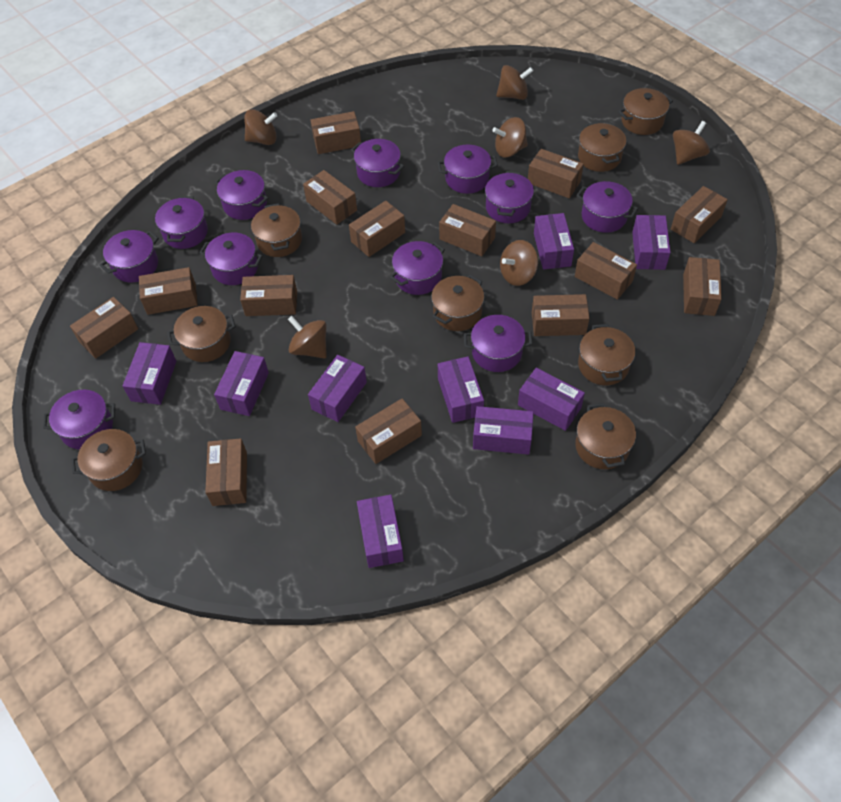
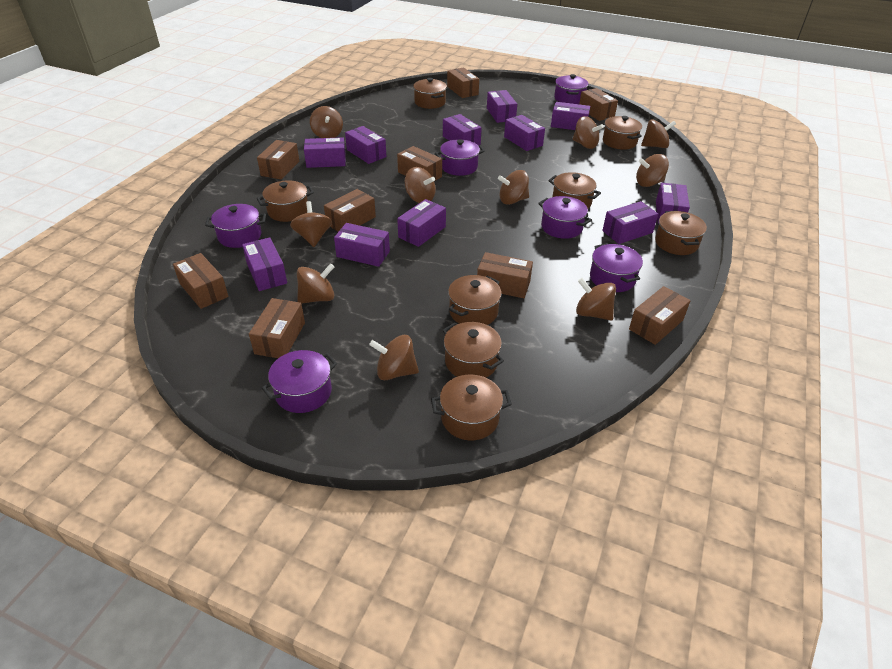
brown box: 14 -> 9
brown spinning top: 6 -> 10
purple box: 9 -> 11
purple pot: 11 -> 6

